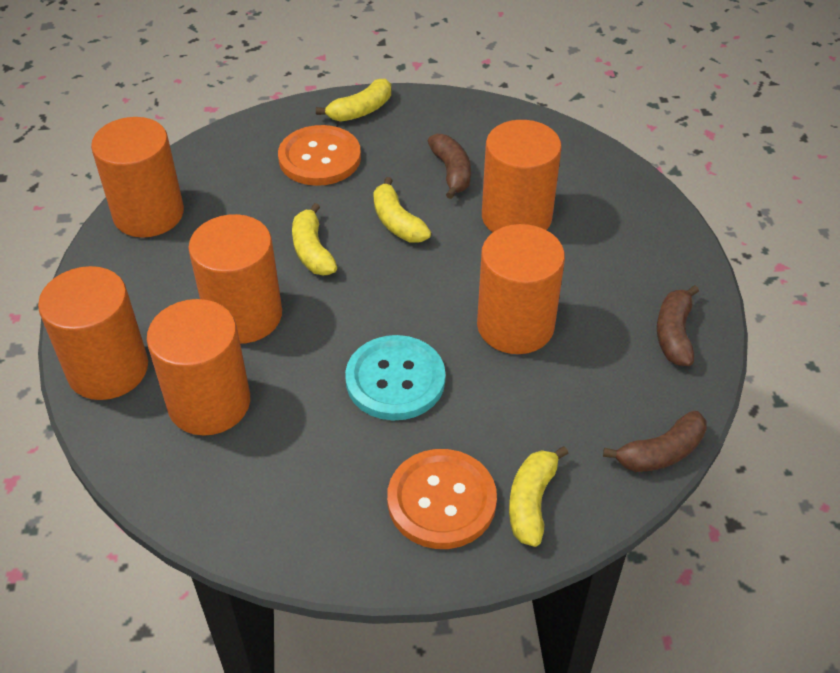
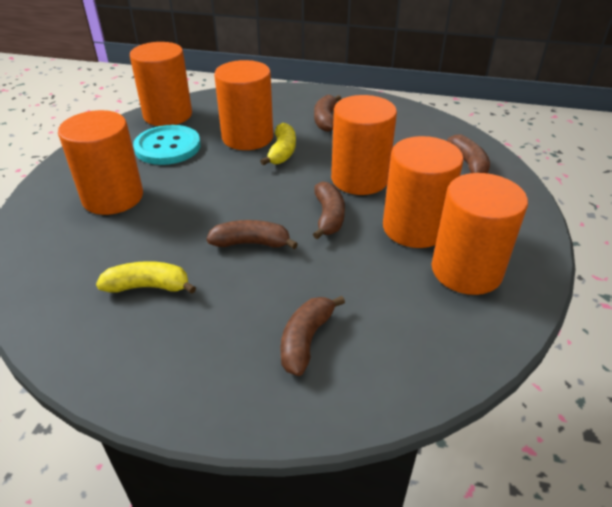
brown banana: 3 -> 5
orange button: 2 -> 0
yellow banana: 4 -> 2

